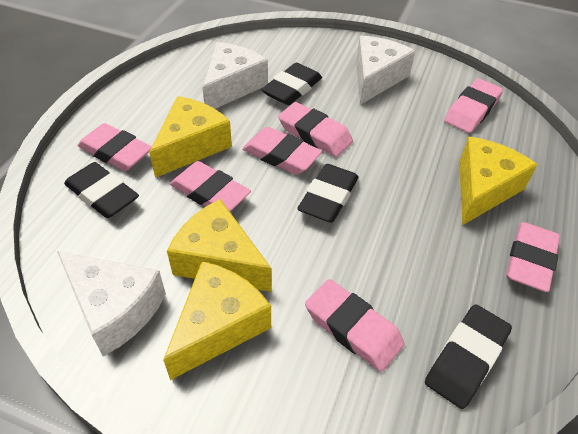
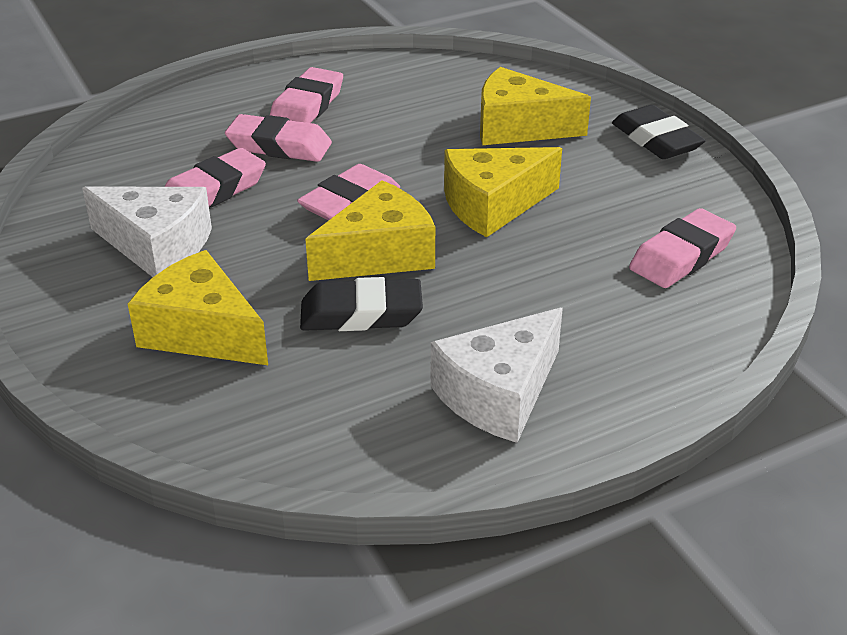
black eraser: 4 -> 2
pink eraser: 7 -> 5
white cheese: 3 -> 2

